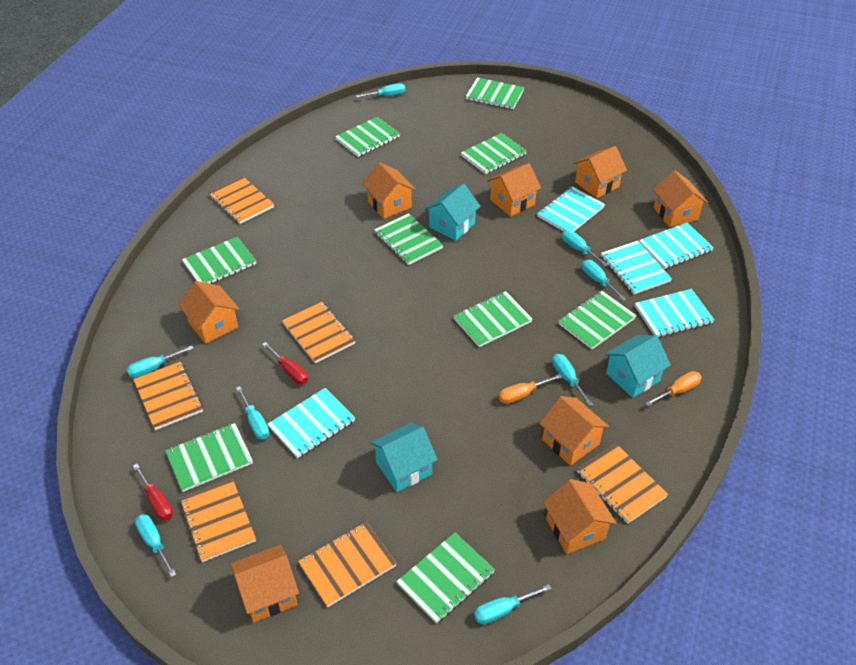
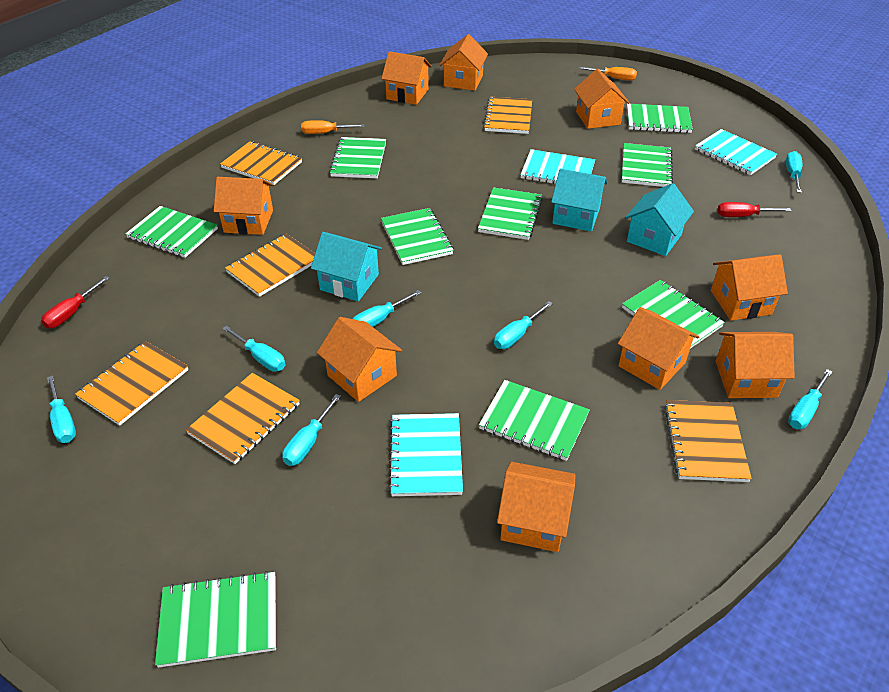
orange house: 8 -> 9
turquoise notebook: 5 -> 3
turquoise screwdriver: 8 -> 7

